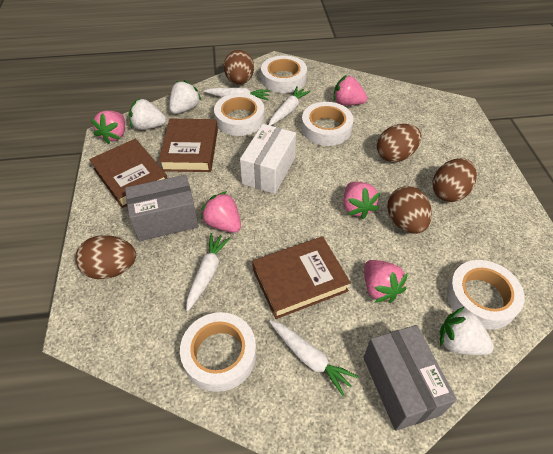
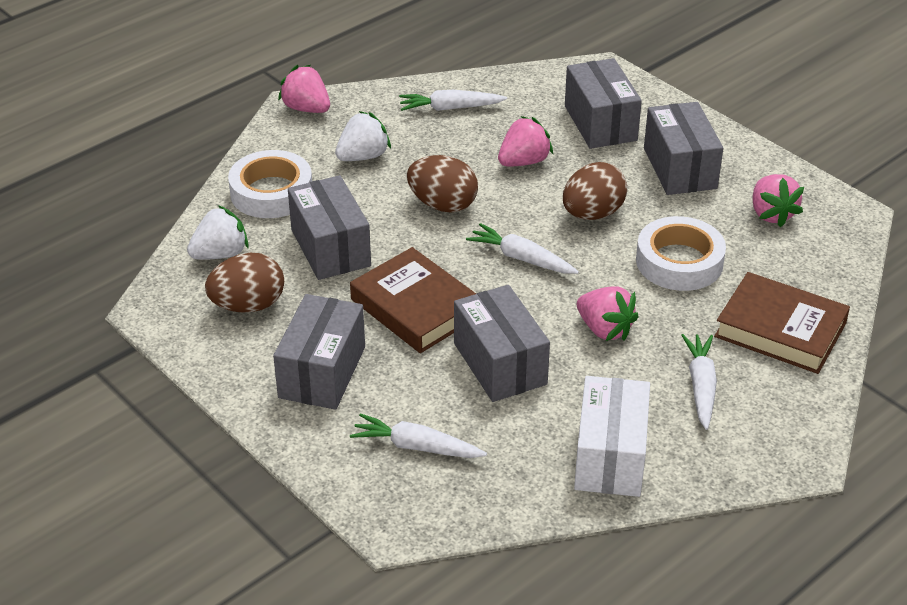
brown book: 3 -> 2
brown egg: 5 -> 3
grey box: 2 -> 5
pink strawberry: 5 -> 4
white strawberry: 3 -> 2
white tape: 5 -> 2

